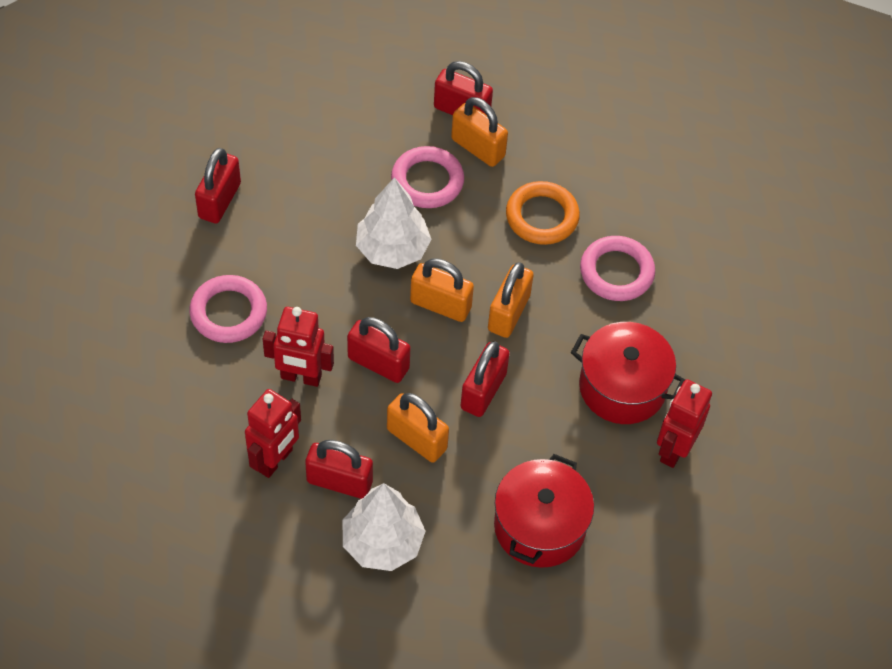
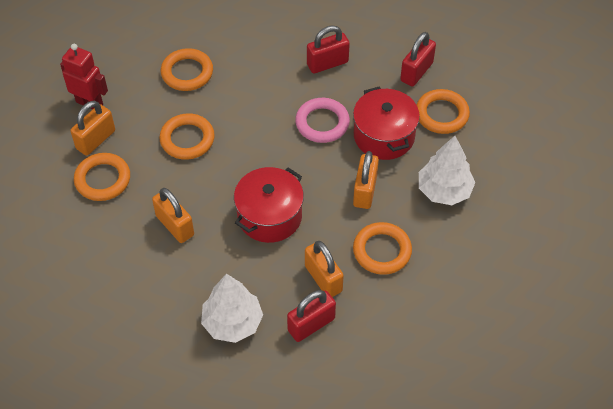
orange ring: 1 -> 5
pink ring: 3 -> 1
red padlock: 5 -> 3
red robot: 3 -> 1

